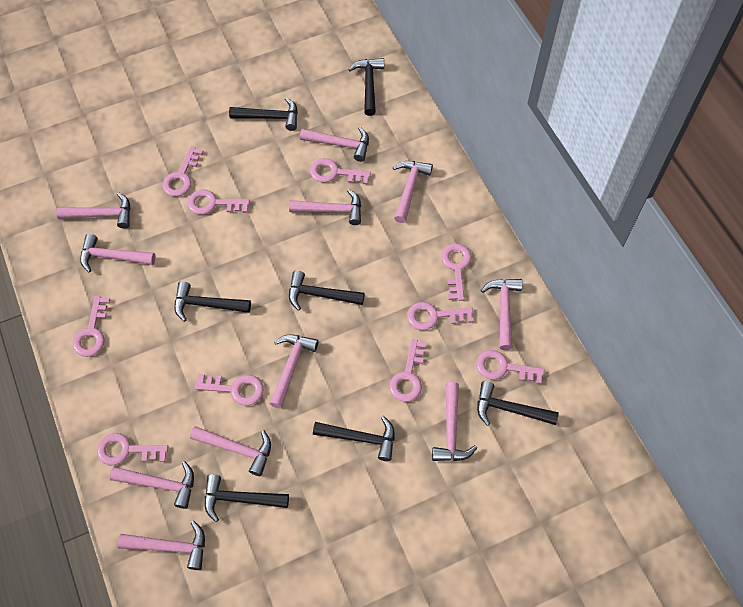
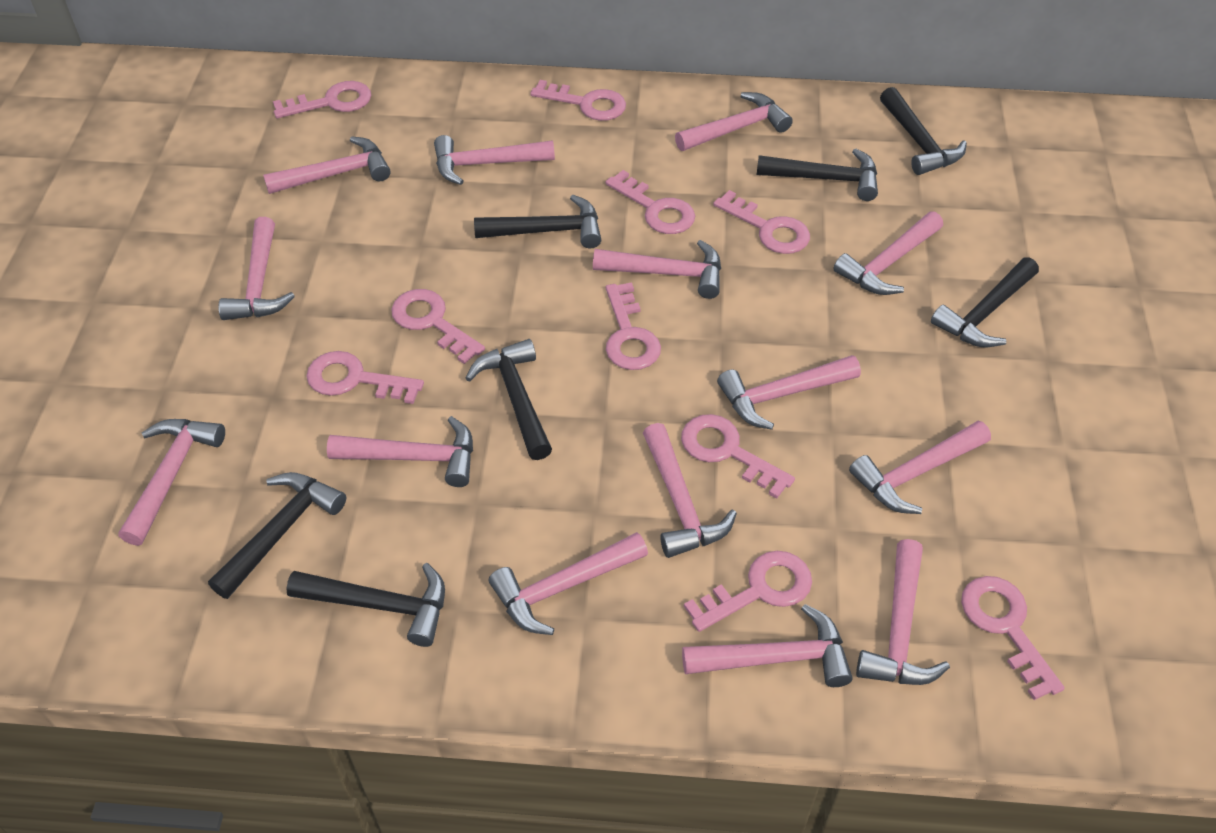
pink hammer: 11 -> 14

